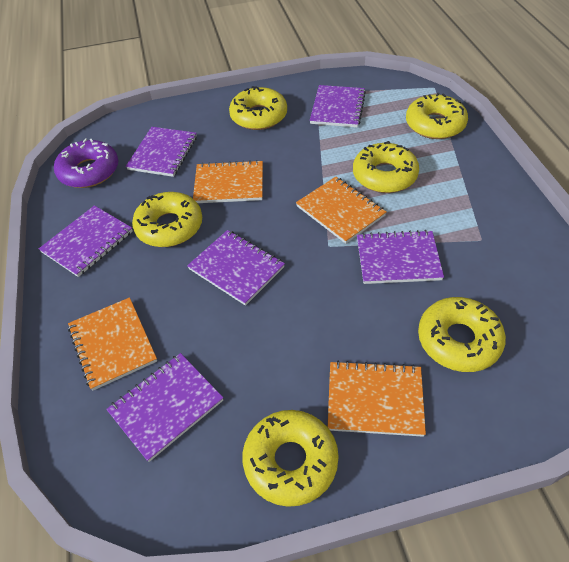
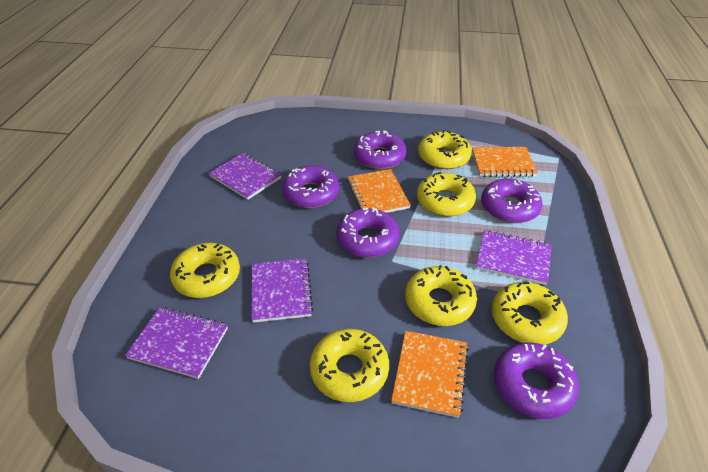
orange notebook: 4 -> 3
purple donut: 1 -> 5
purple notebook: 6 -> 4

